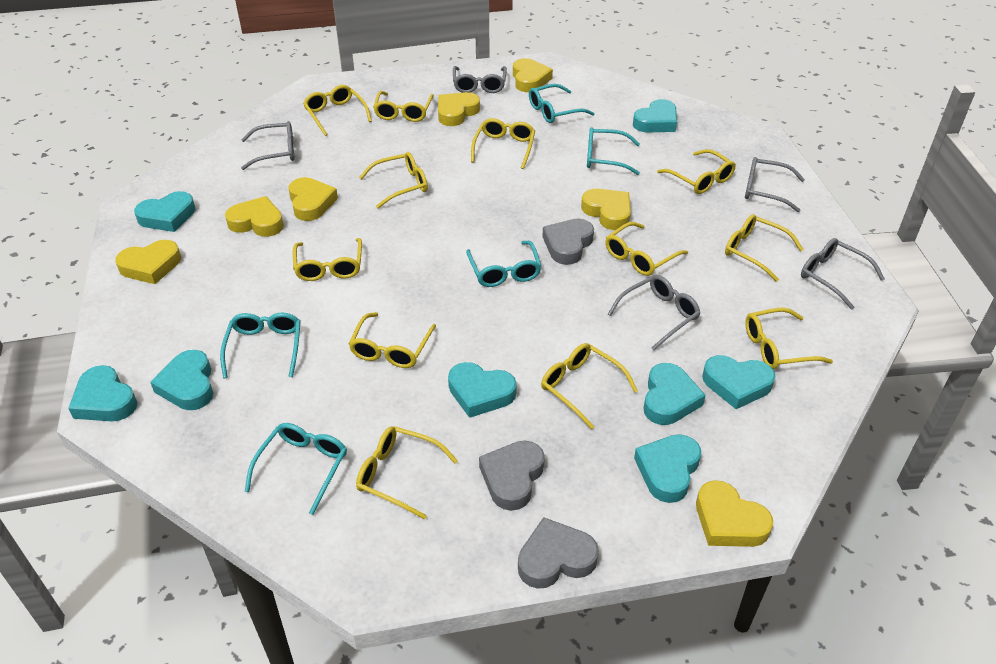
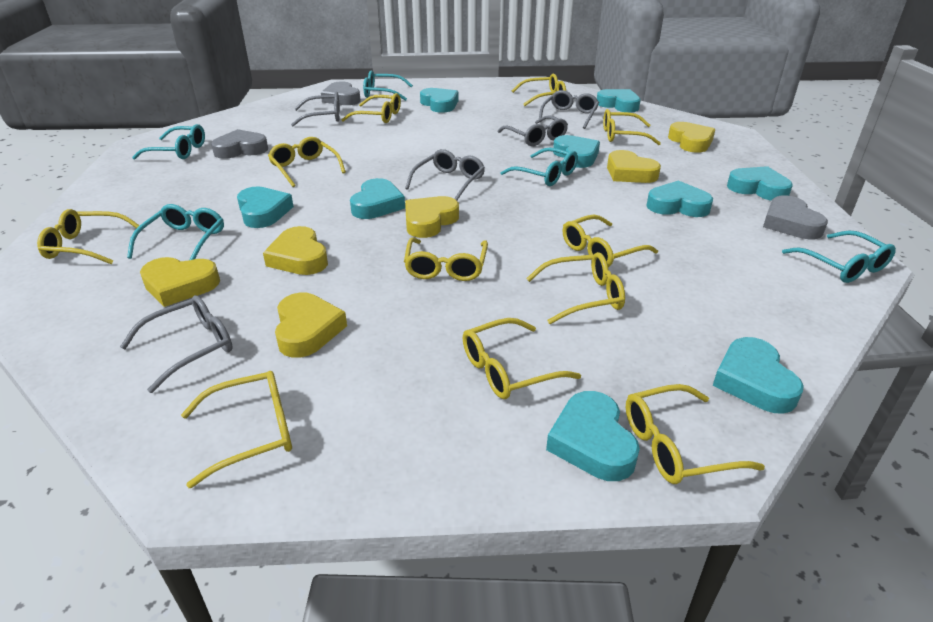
turquoise heart: 8 -> 9
yellow glasses: 12 -> 11
yellow heart: 7 -> 6

